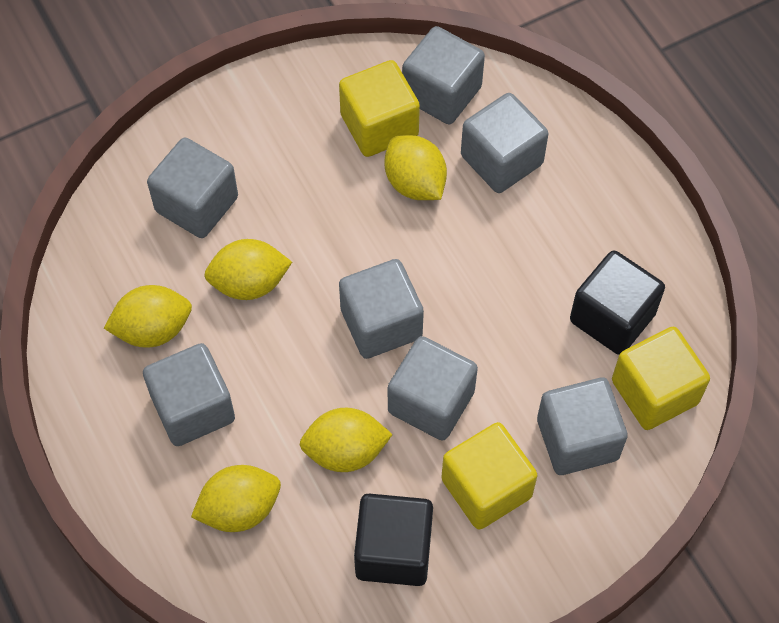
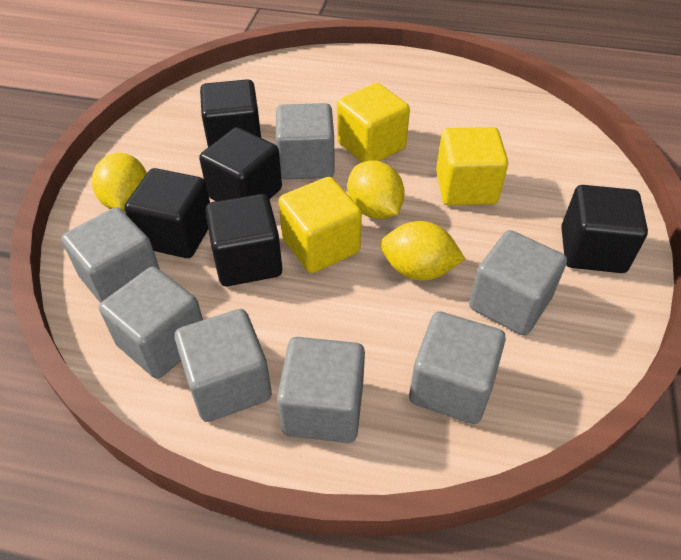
black cube: 2 -> 5
yellow lemon: 5 -> 3

